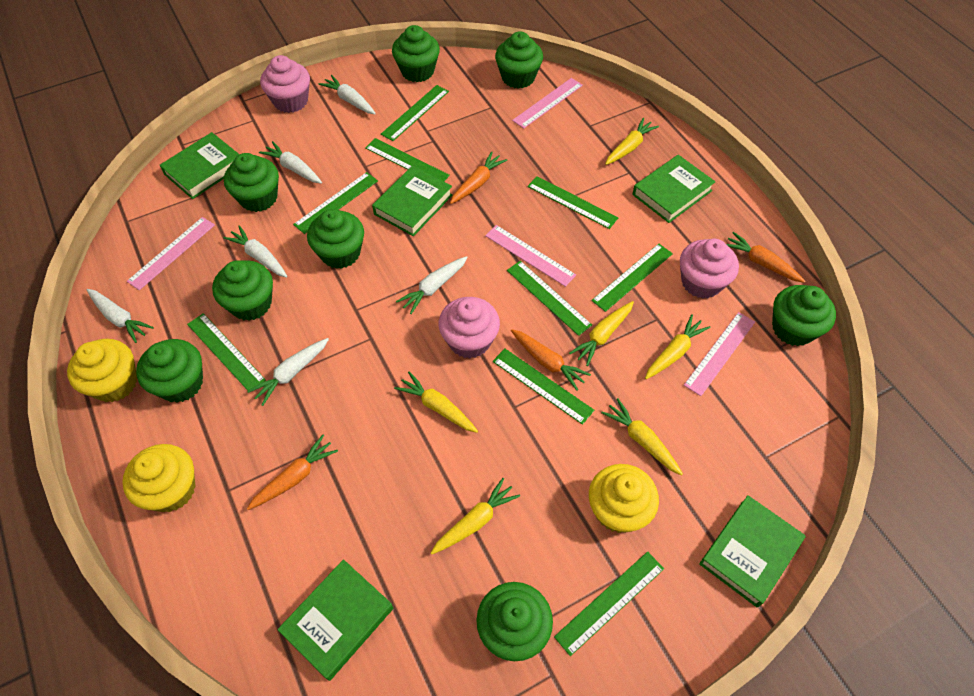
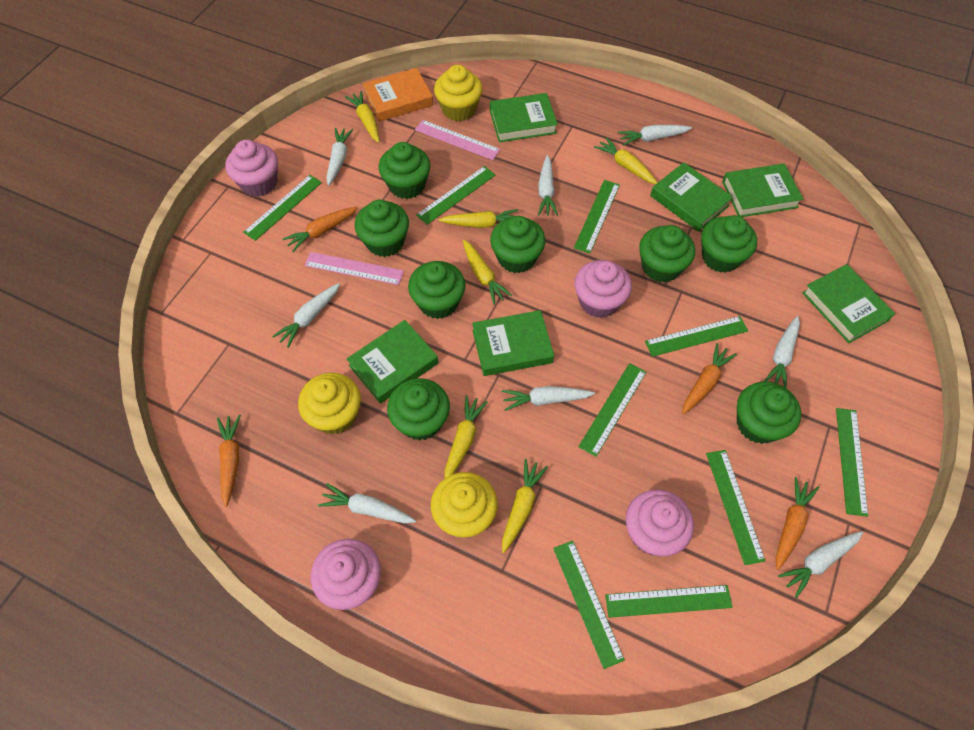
green book: 5 -> 6
orange book: 0 -> 1
pink cupcake: 3 -> 4
pink ruler: 4 -> 2
white carrot: 6 -> 8

